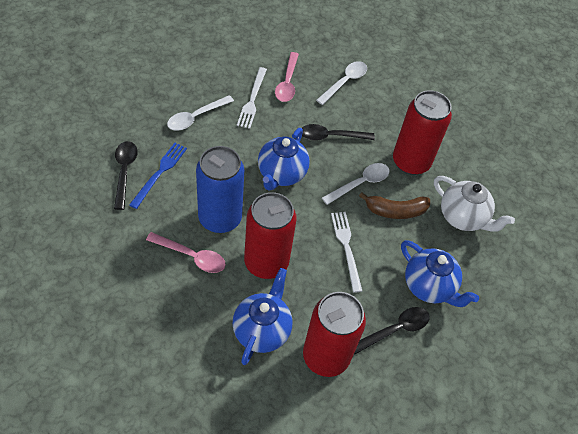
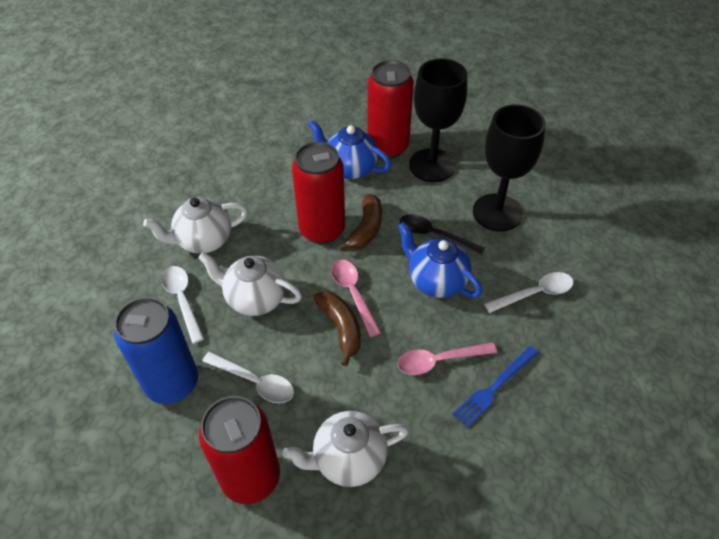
black goblet: 0 -> 2
black spoon: 3 -> 1
blue teapot: 3 -> 2
brown banana: 1 -> 2
white fork: 2 -> 0
white teapot: 1 -> 3

